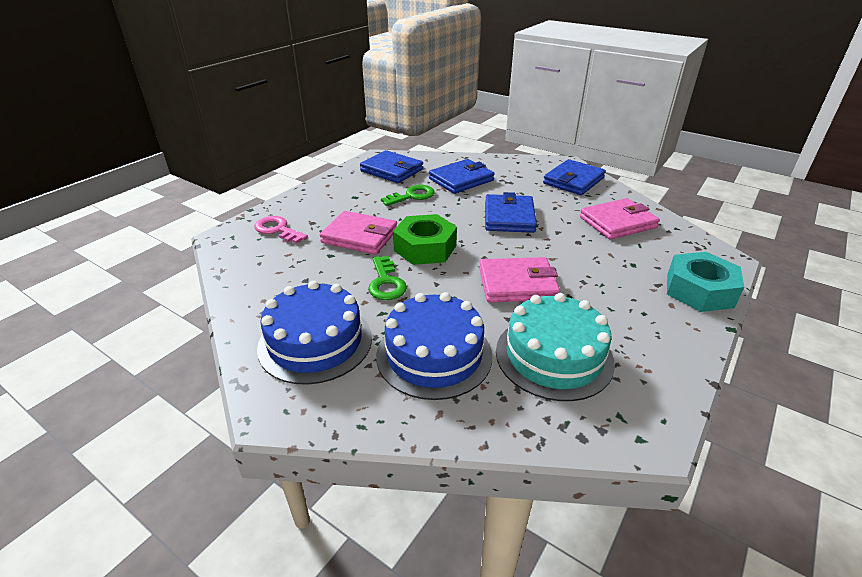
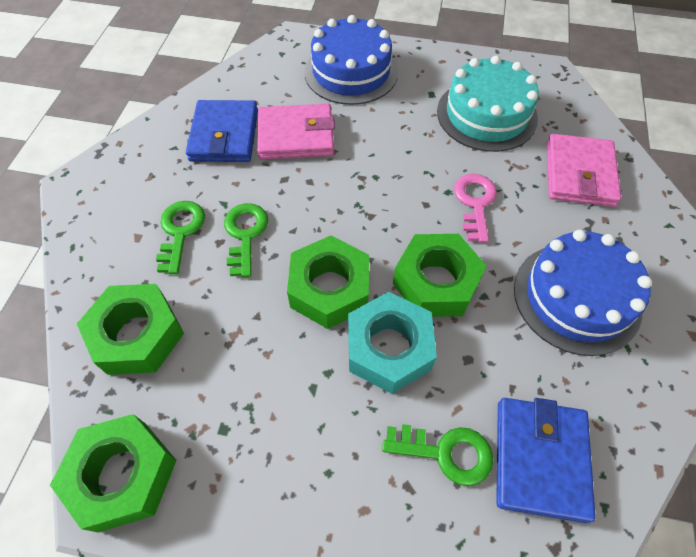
blue wallet: 4 -> 2
green key: 2 -> 3
green nut: 1 -> 4
pink wallet: 3 -> 2

